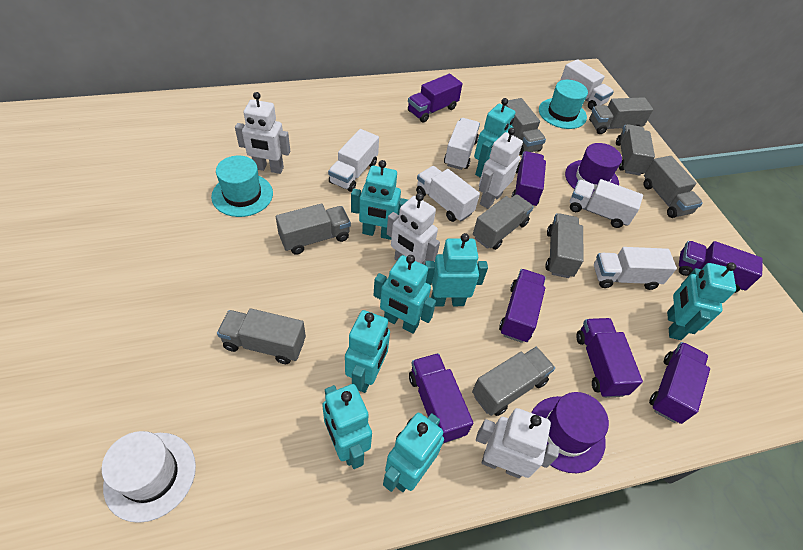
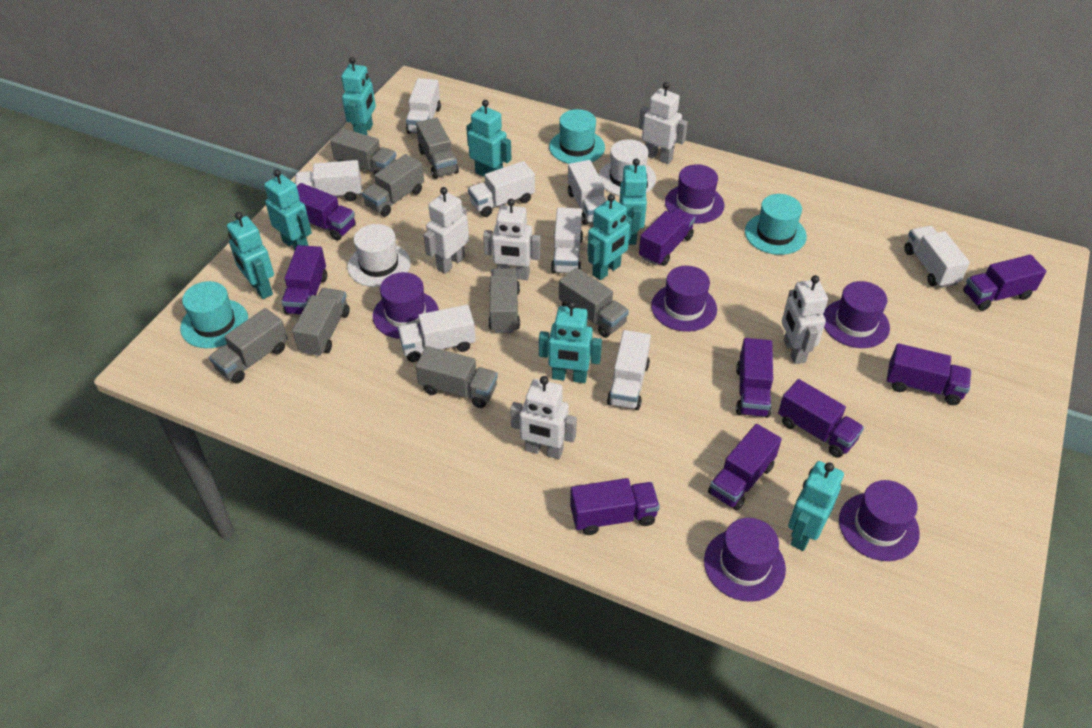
grey truck: 9 -> 8
purple hat: 2 -> 6
purple truck: 7 -> 9
turquoise hat: 2 -> 3
white hat: 1 -> 2
white robot: 4 -> 5
white truck: 6 -> 8

